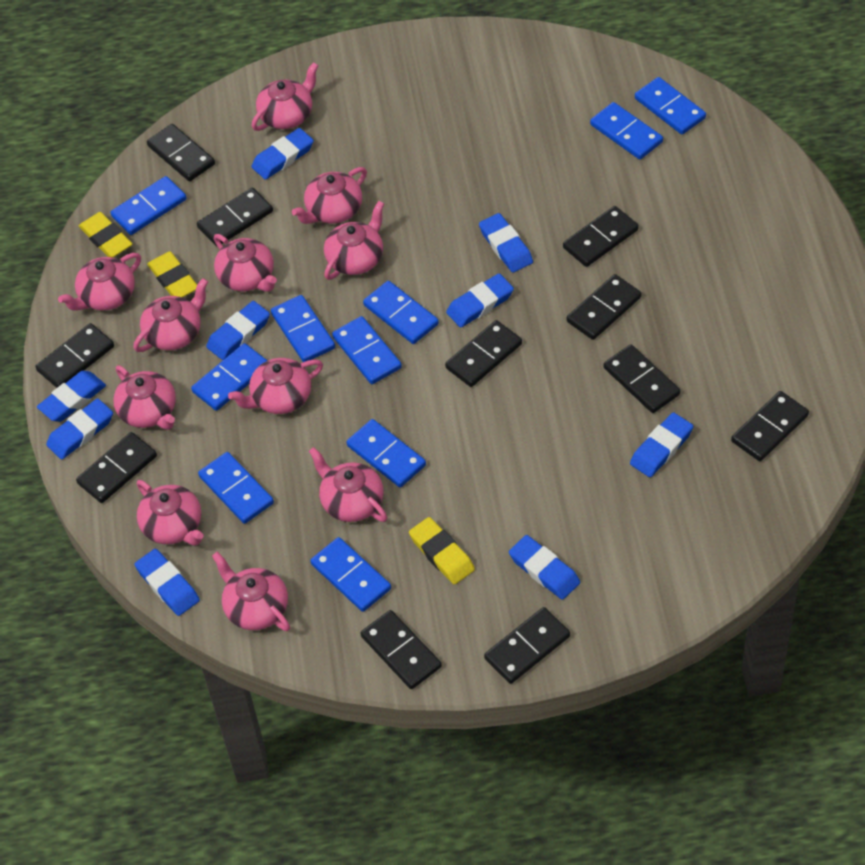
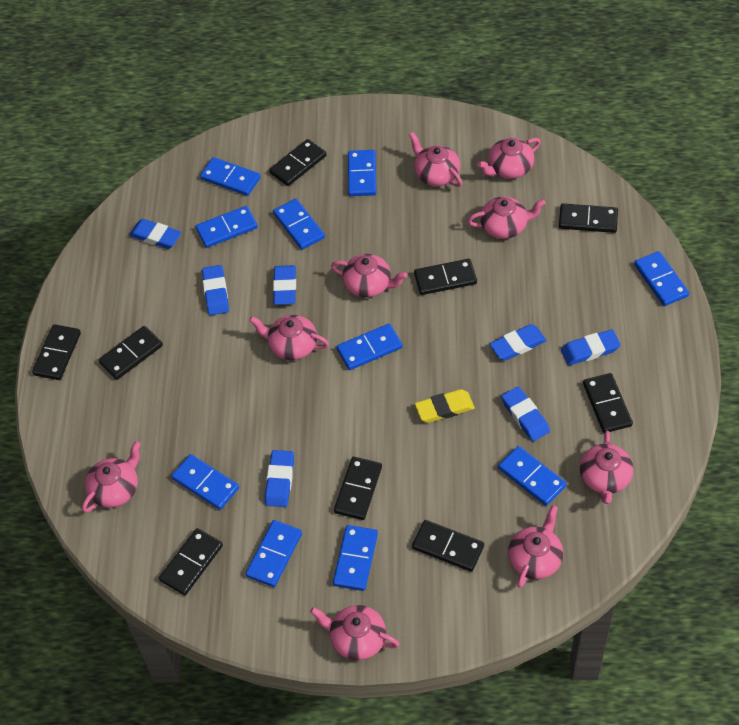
black domino: 11 -> 9
blue eraser: 9 -> 7
pink teapot: 11 -> 9
yellow eraser: 3 -> 1

